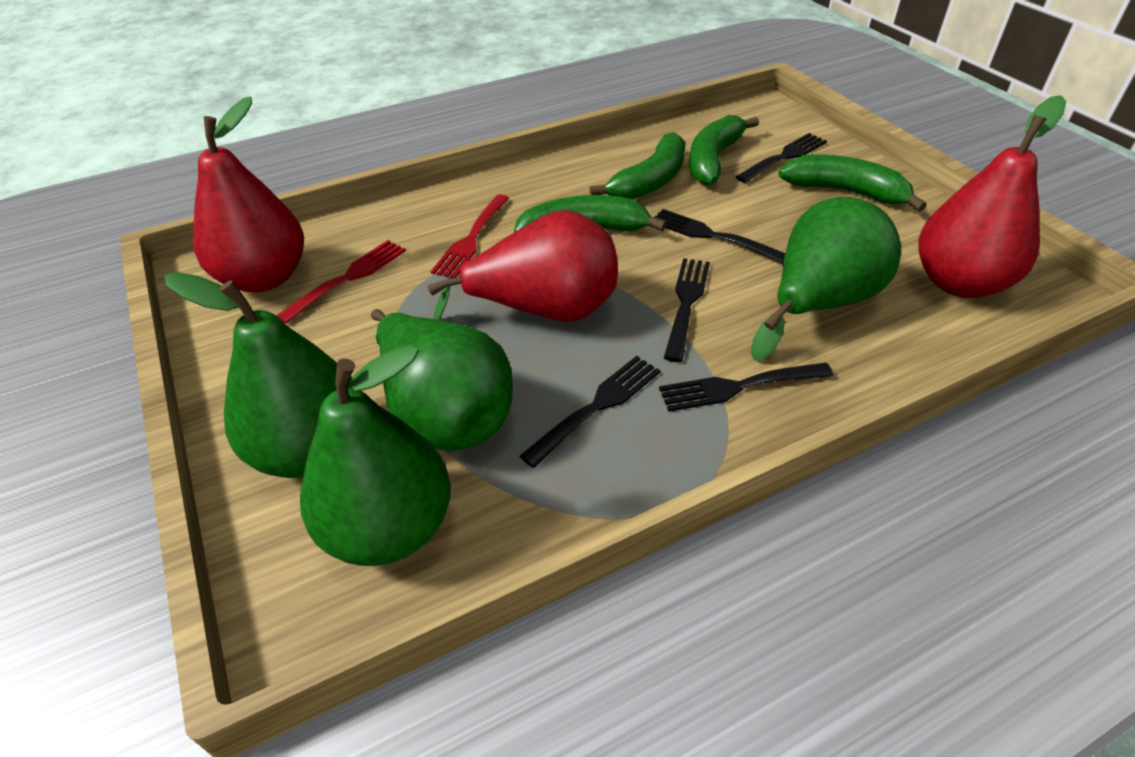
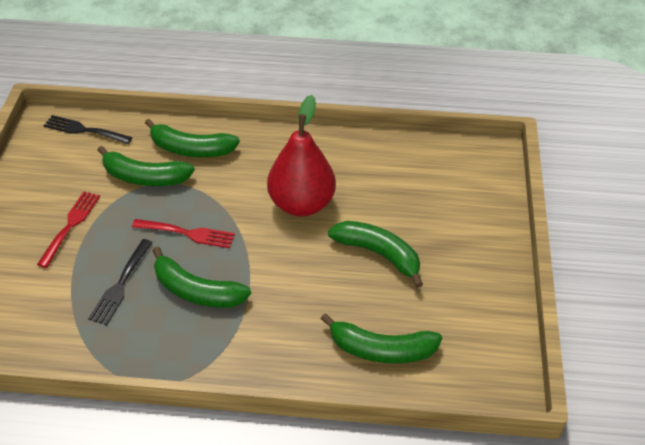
black fork: 5 -> 2
green banana: 4 -> 5
green pear: 4 -> 0
red pear: 3 -> 1

